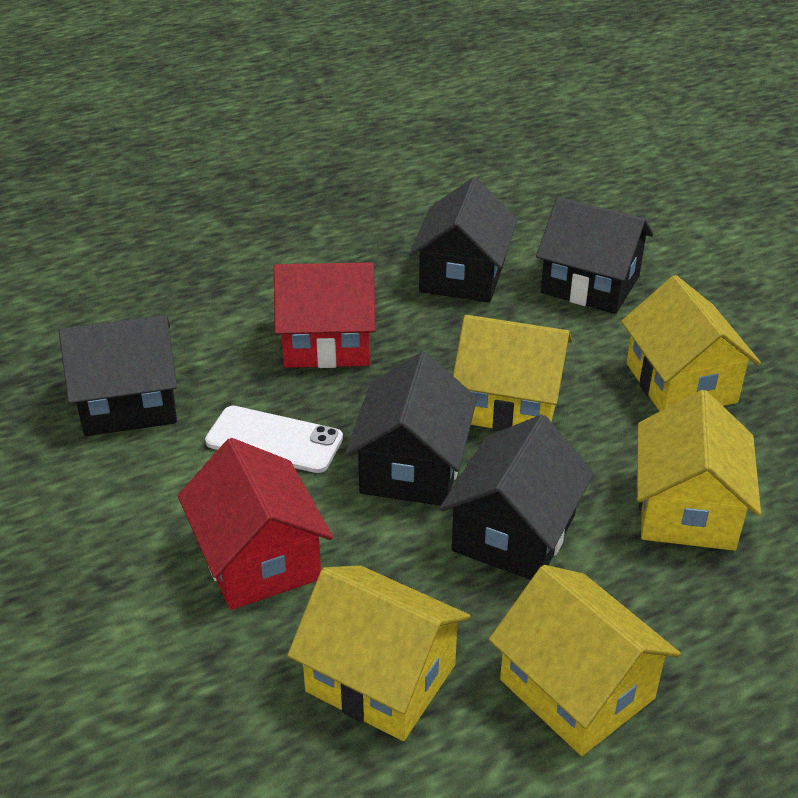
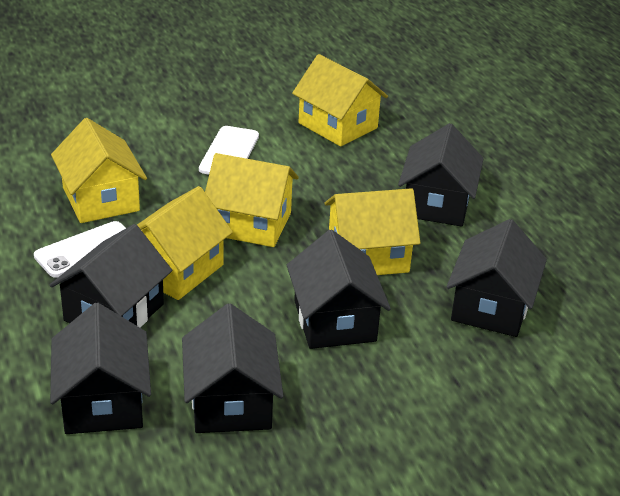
black house: 5 -> 6
red house: 2 -> 0
white phone: 1 -> 2

